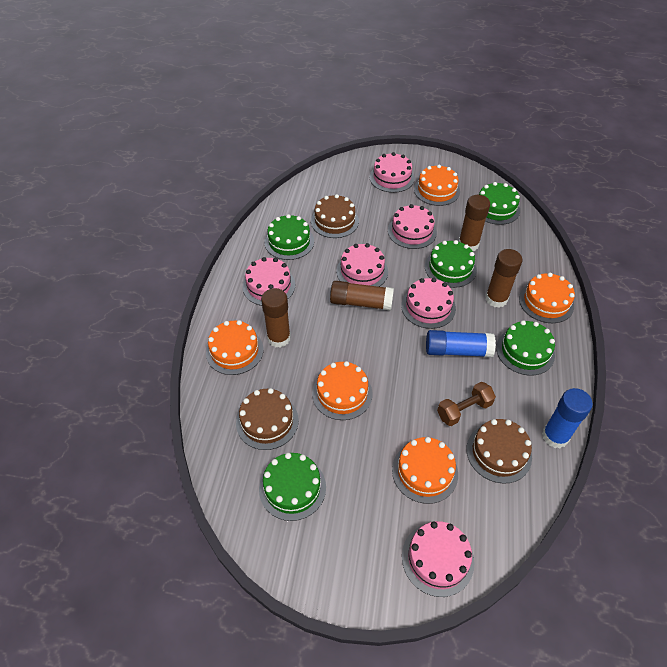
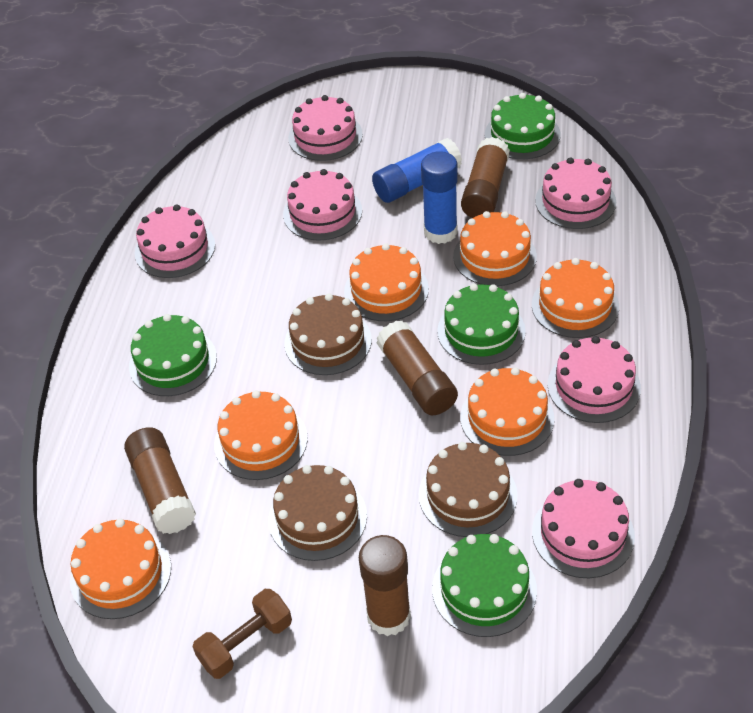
green cake: 5 -> 4
orange cake: 5 -> 6

